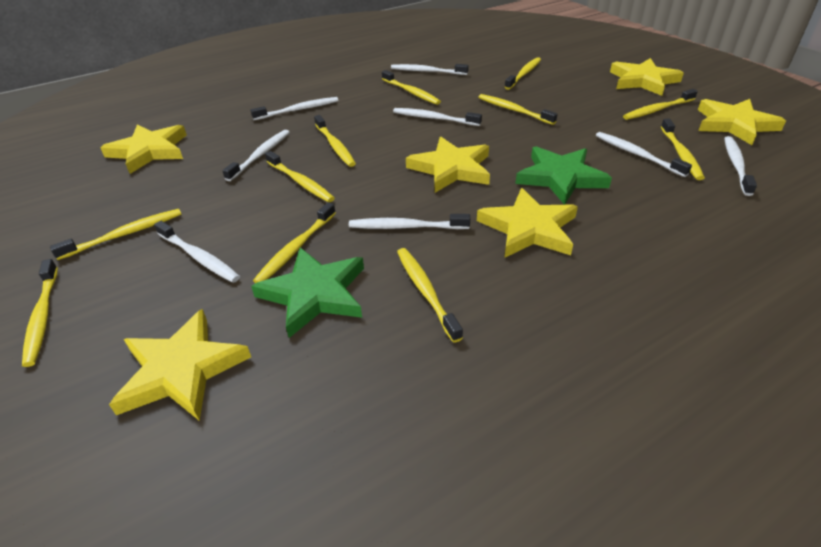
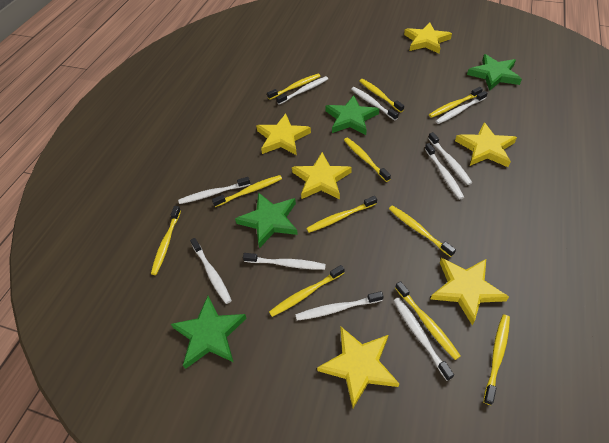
green star: 2 -> 4
white toothbrush: 8 -> 10

